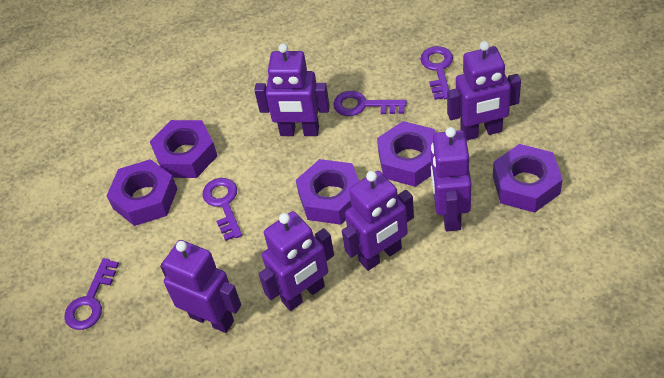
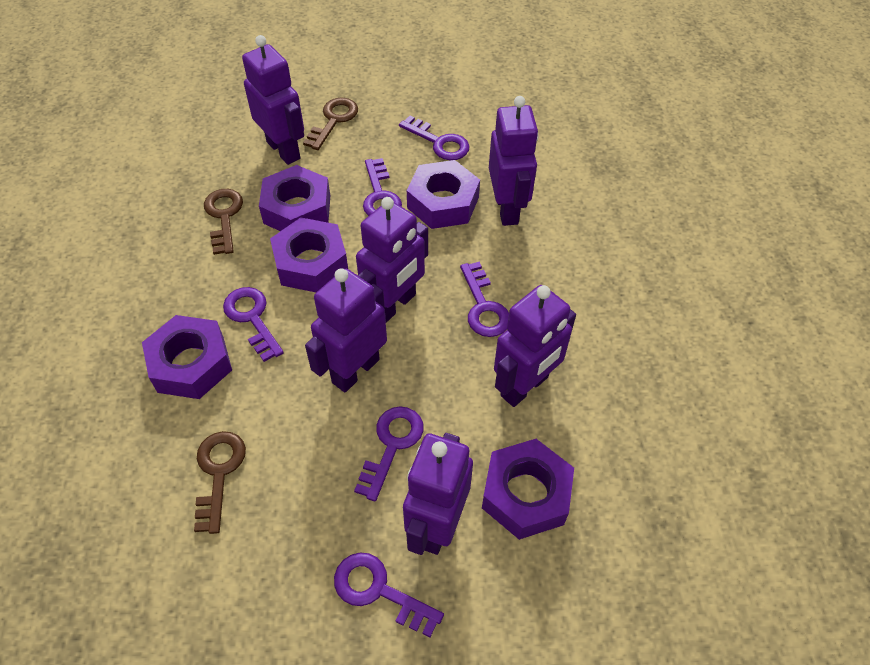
brown key: 0 -> 3
purple key: 4 -> 6

